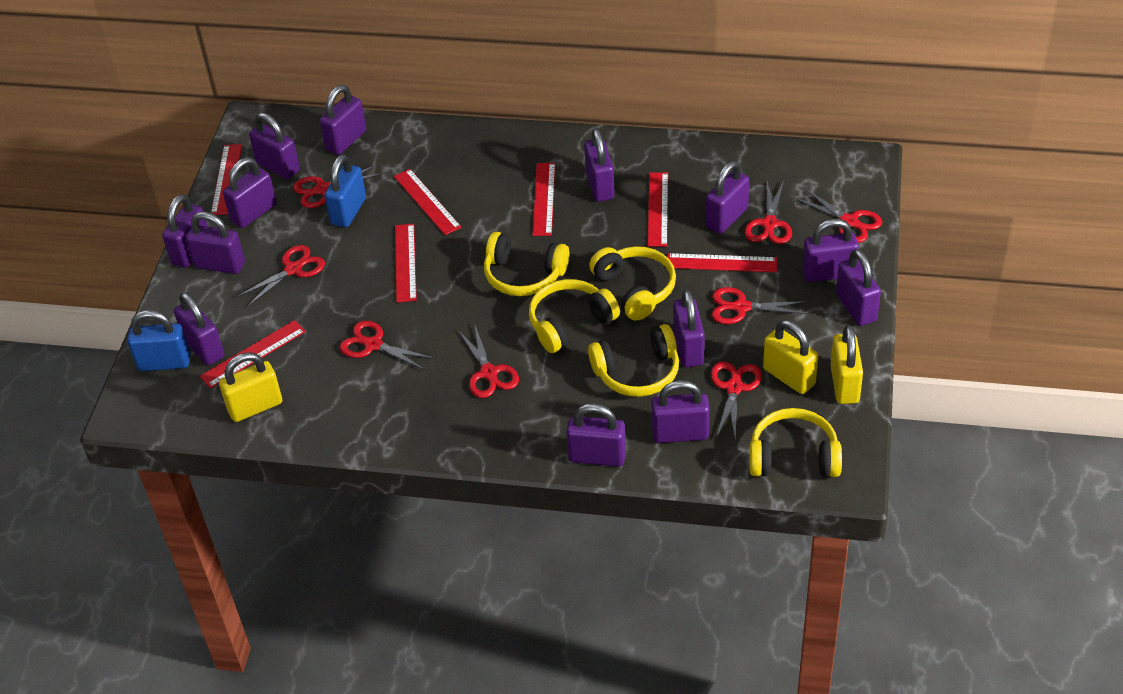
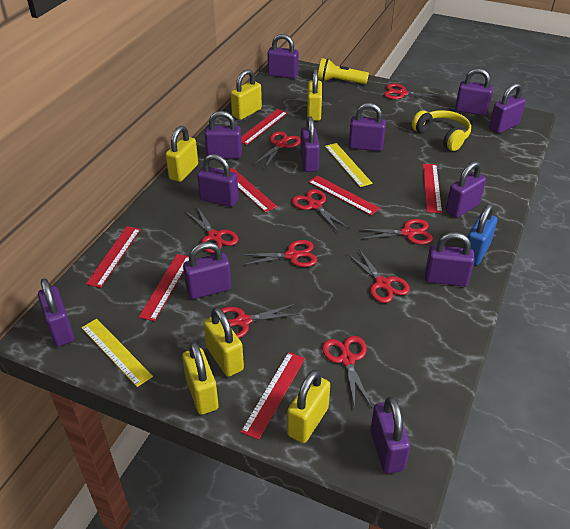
blue padlock: 2 -> 1
purple padlock: 13 -> 12
red scissors: 8 -> 9
yellow flashlight: 0 -> 1
yellow headphones: 5 -> 1
yellow padlock: 3 -> 6
yellow ruler: 0 -> 2

